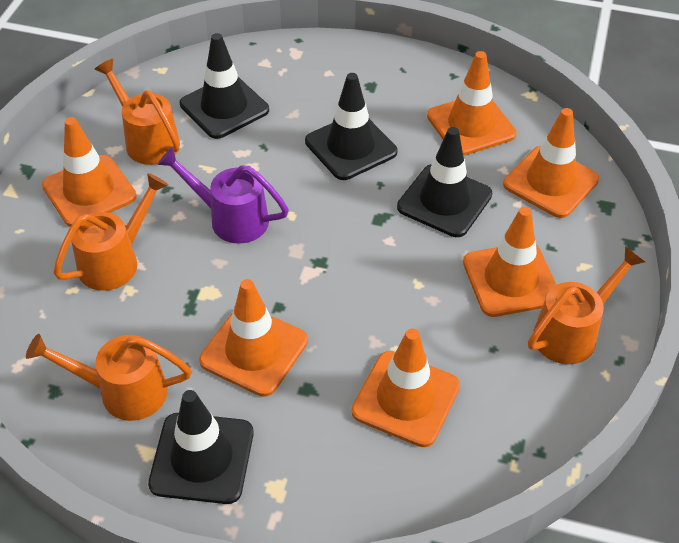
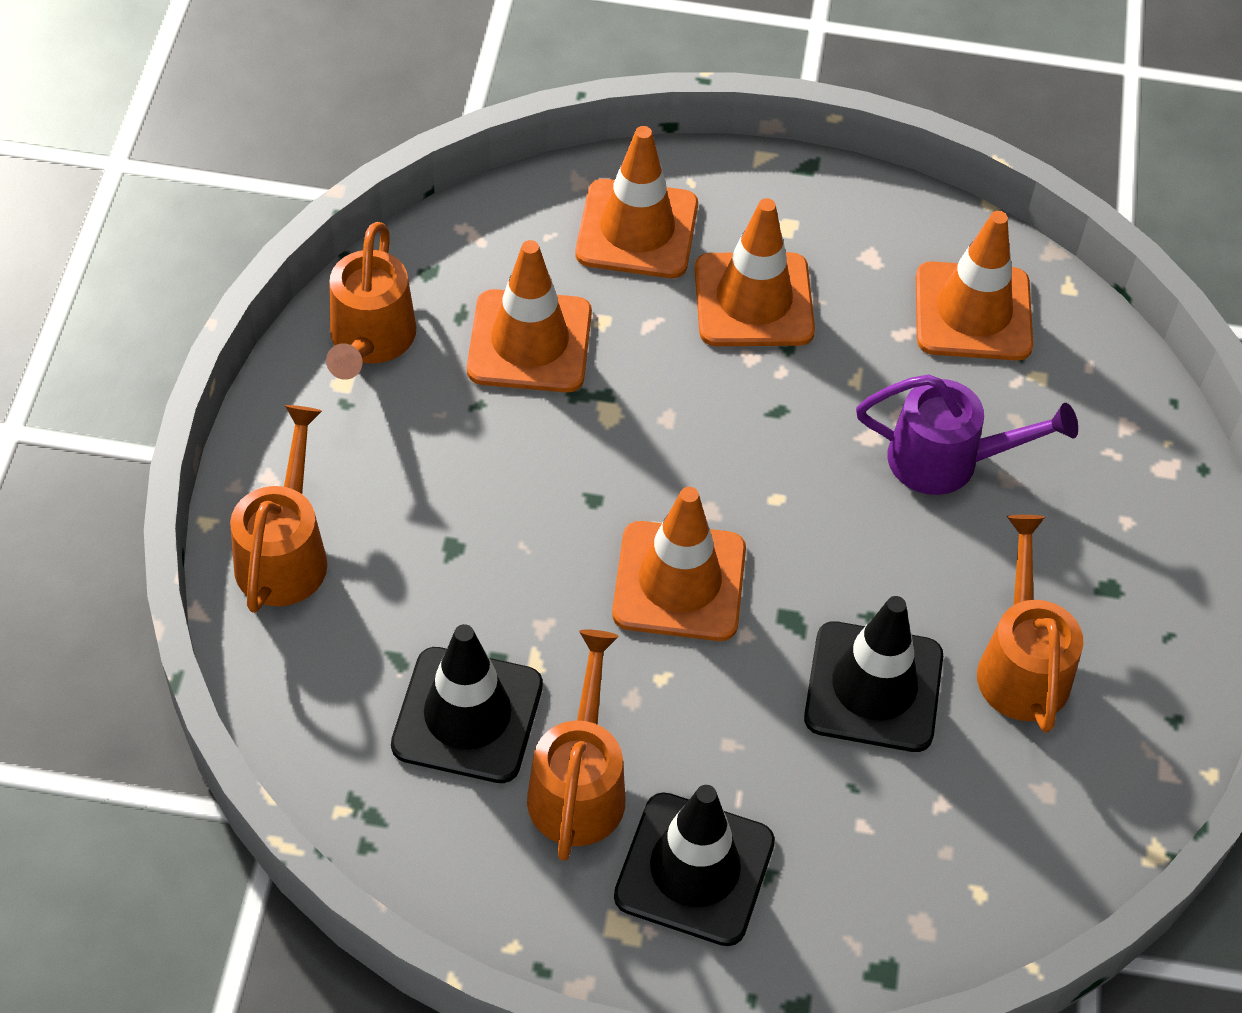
black traffic cone: 4 -> 3
orange traffic cone: 6 -> 5

